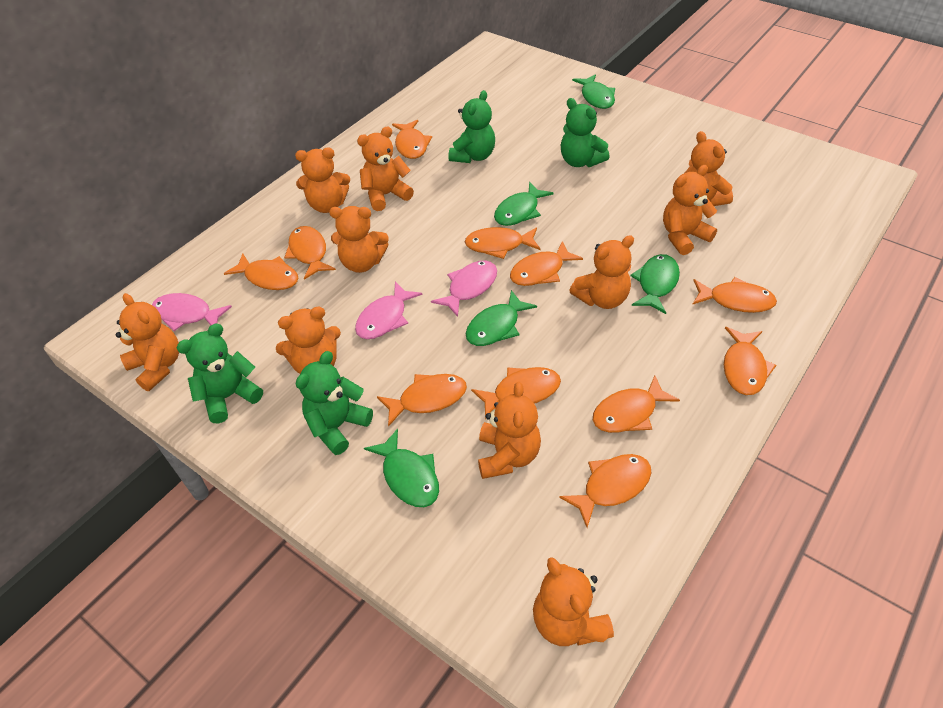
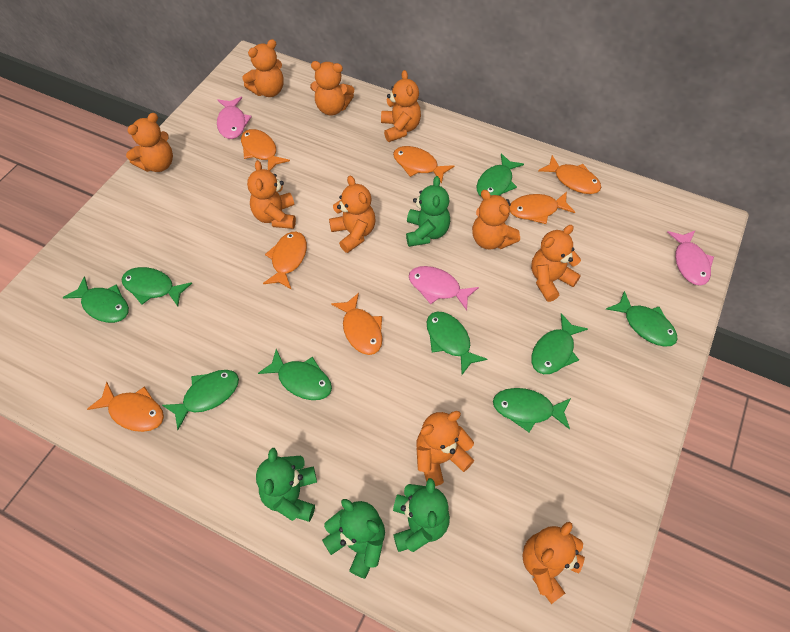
green fish: 5 -> 9
orange fish: 11 -> 7

